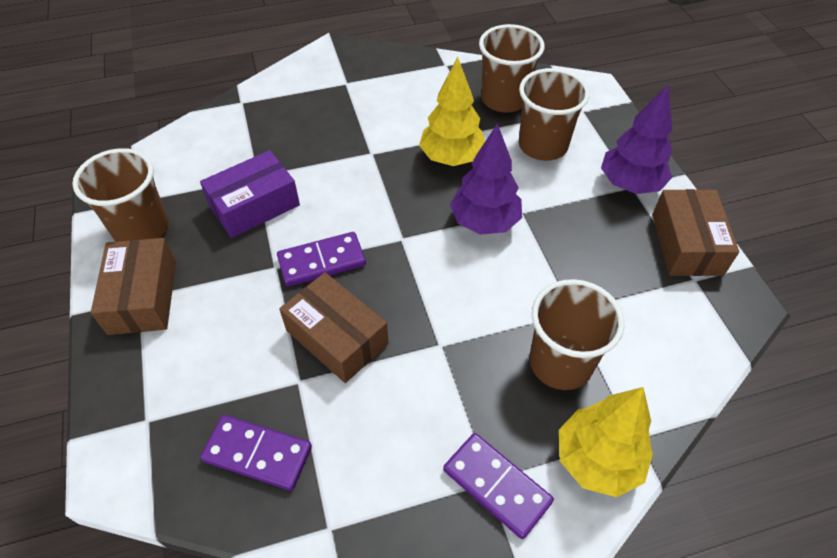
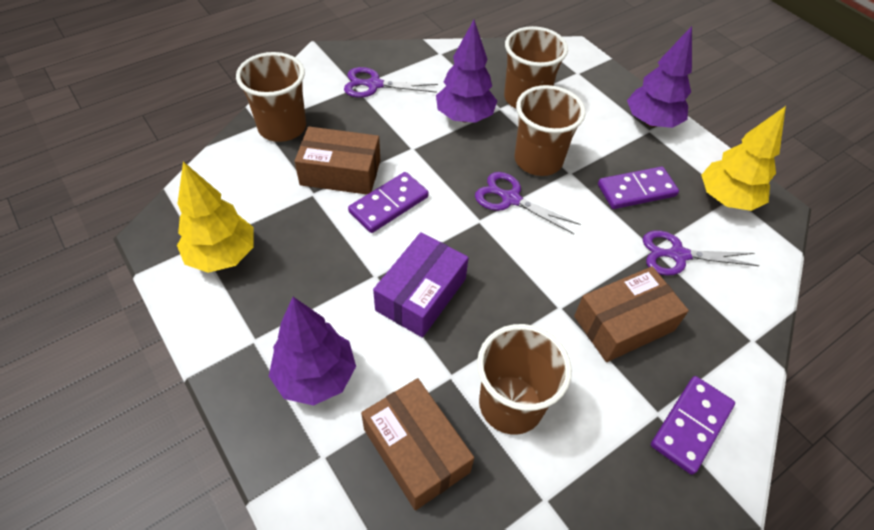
purple scissors: 0 -> 3
purple tree: 2 -> 3

